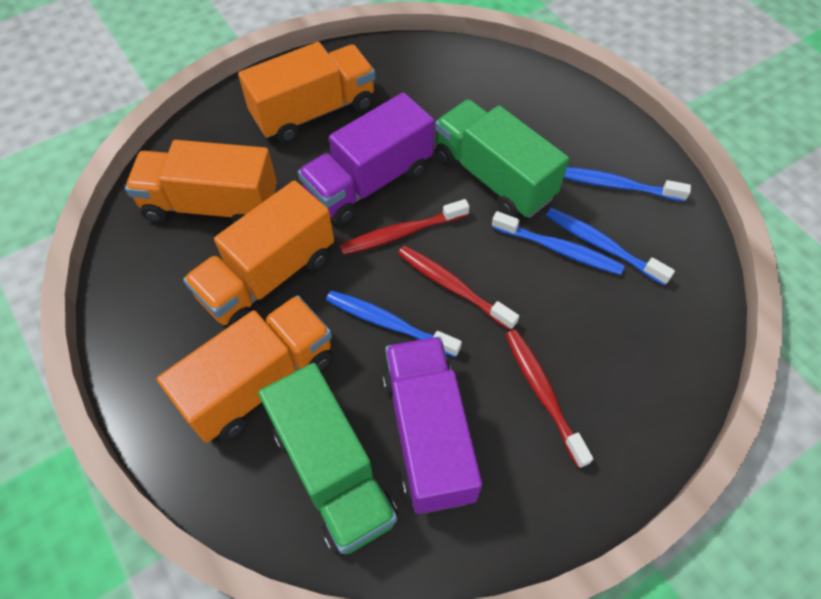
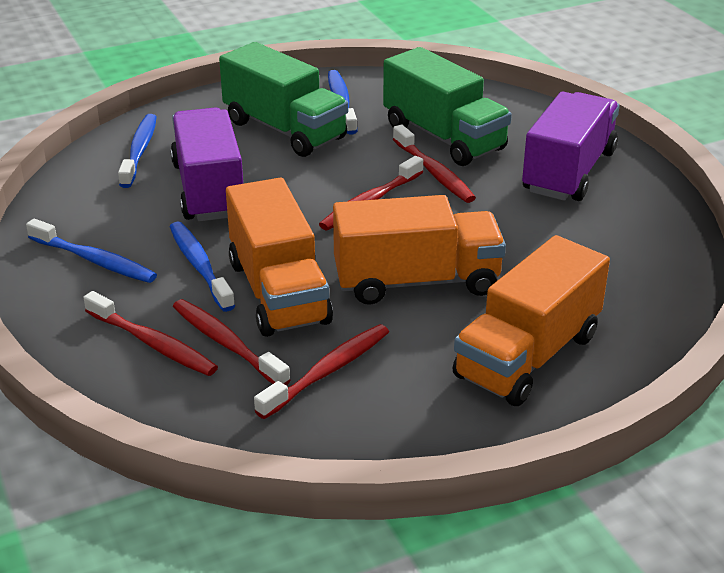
orange truck: 4 -> 3
red toothbrush: 3 -> 5

